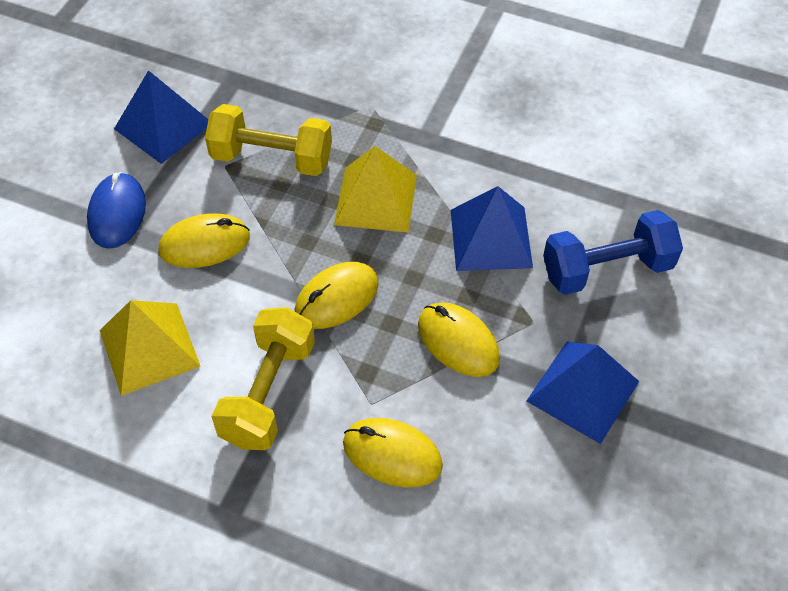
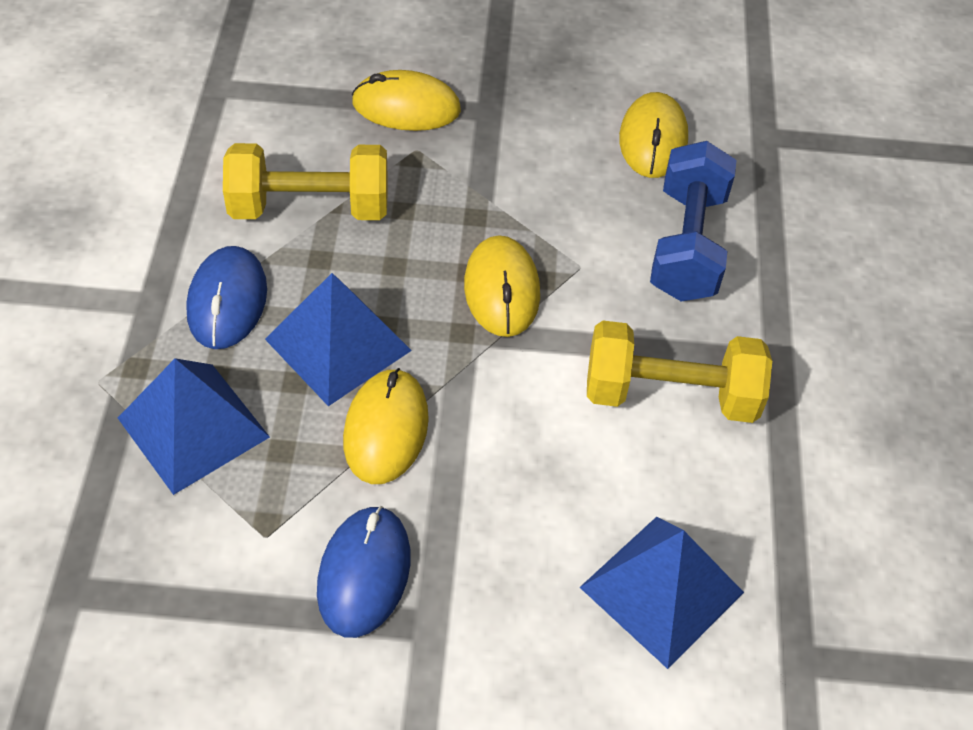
blue mouse: 1 -> 2
yellow pyramid: 2 -> 0

